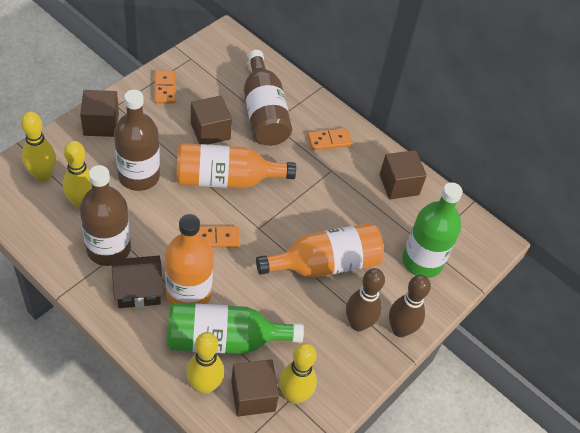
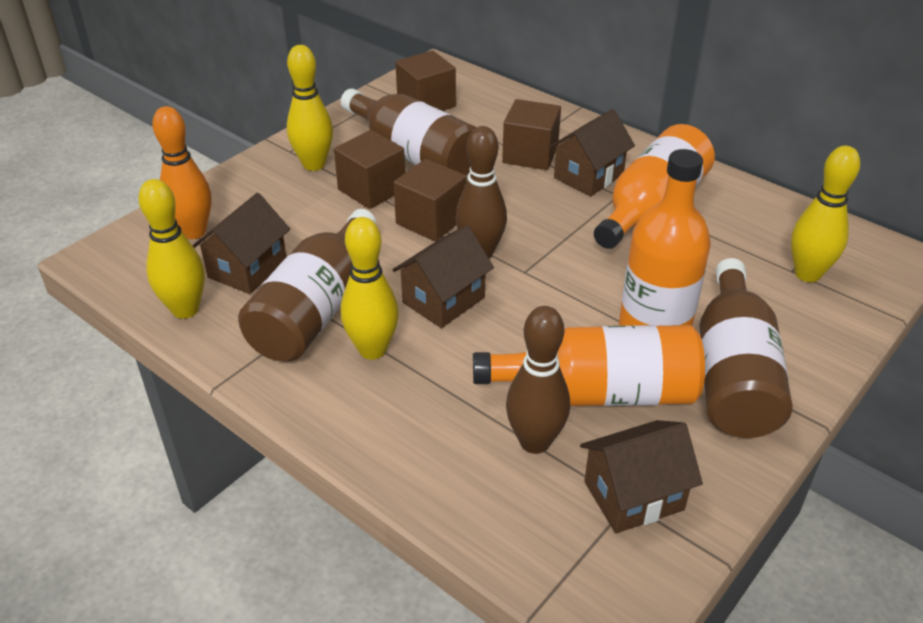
brown house: 1 -> 4
green bottle: 2 -> 0
orange bowling pin: 0 -> 1
orange domino: 3 -> 0

